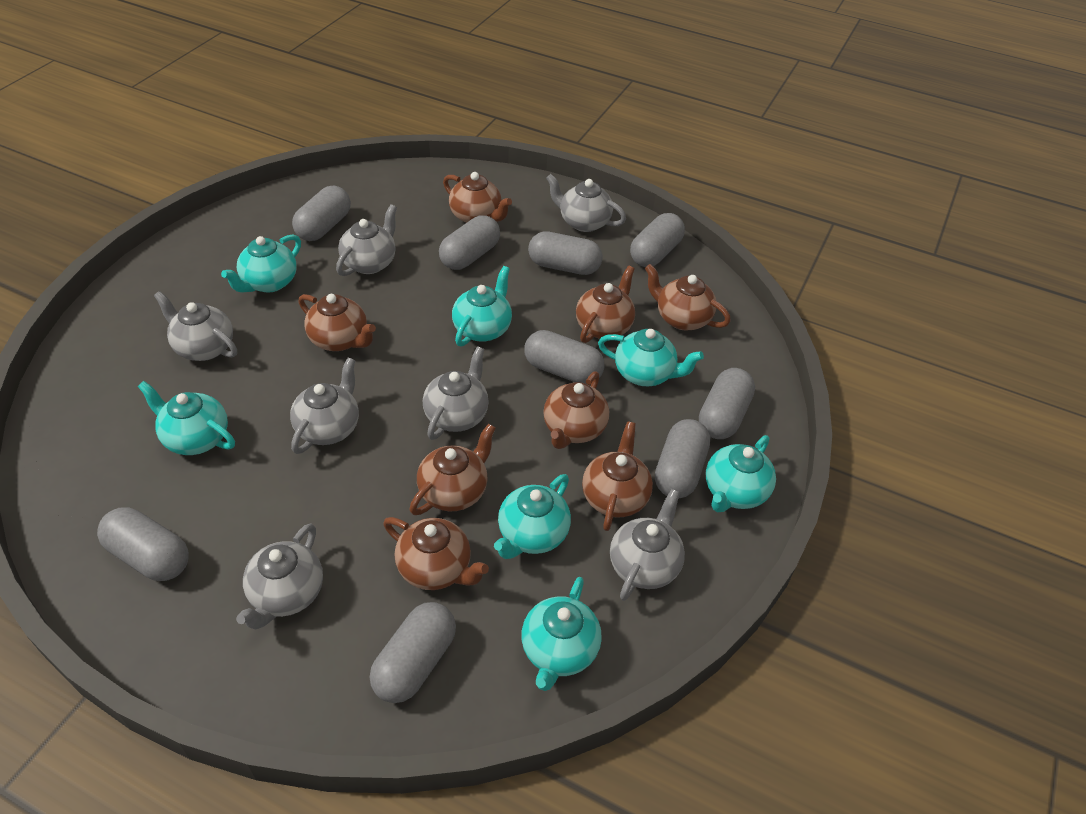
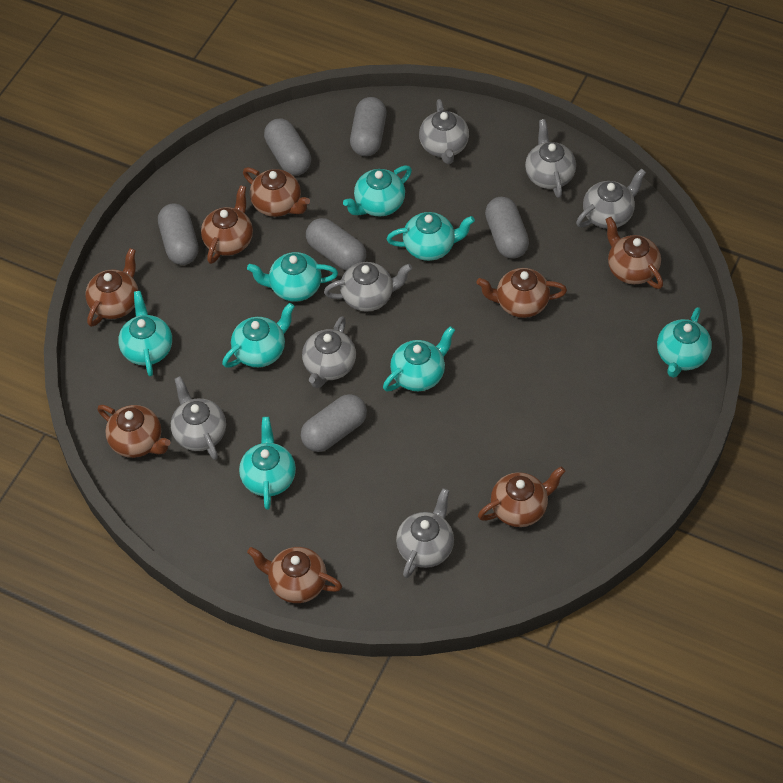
grey capsule: 9 -> 6
turquoise teapot: 7 -> 8

